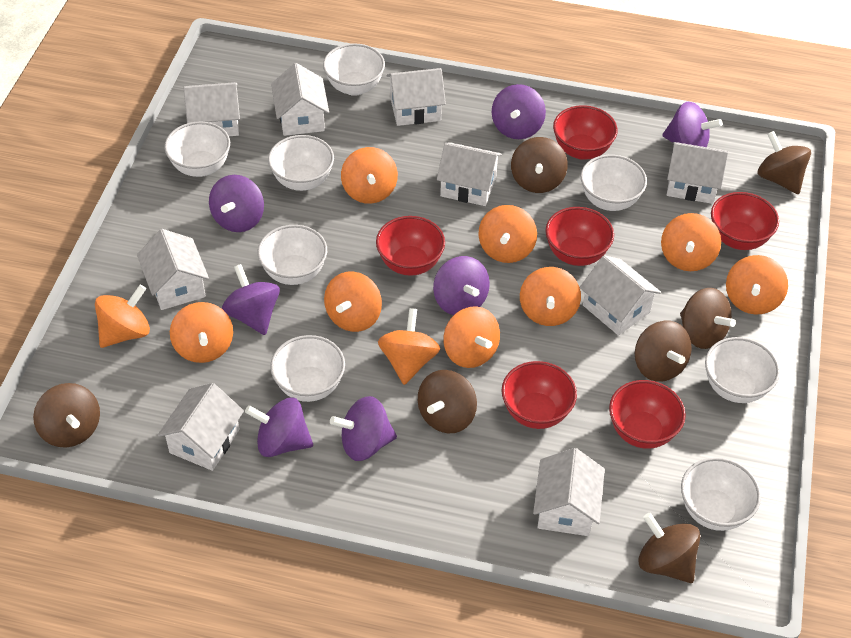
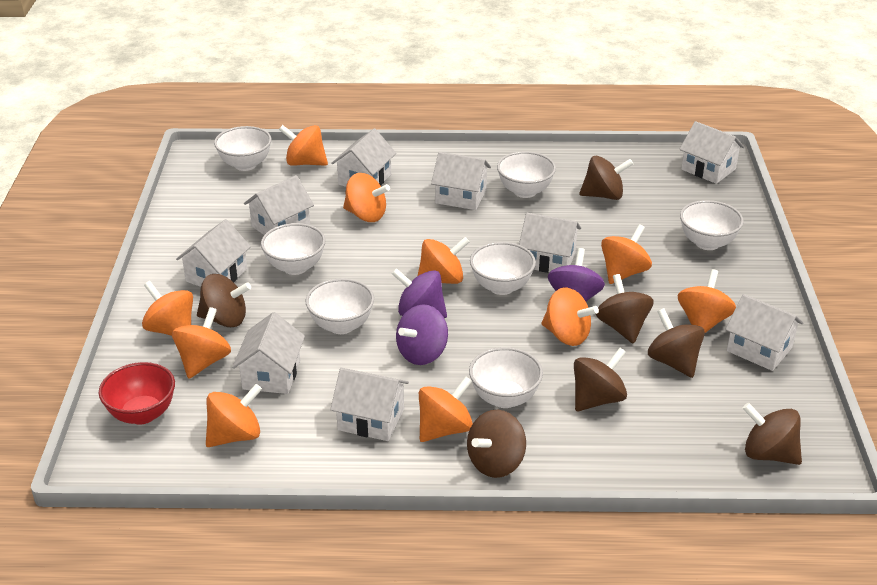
purple spinning top: 7 -> 3
red bowl: 6 -> 1
white bowl: 8 -> 7

